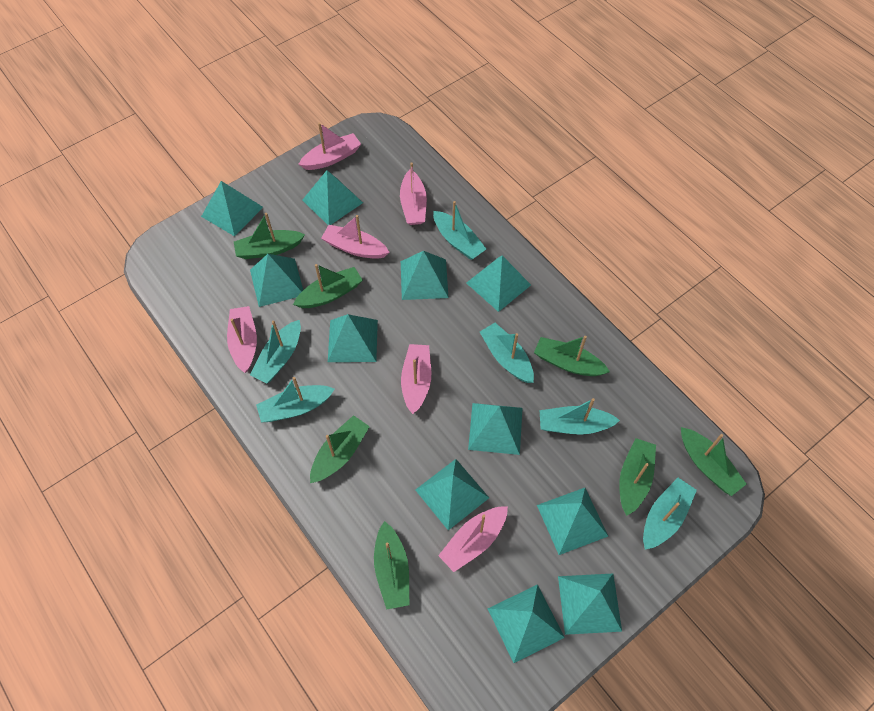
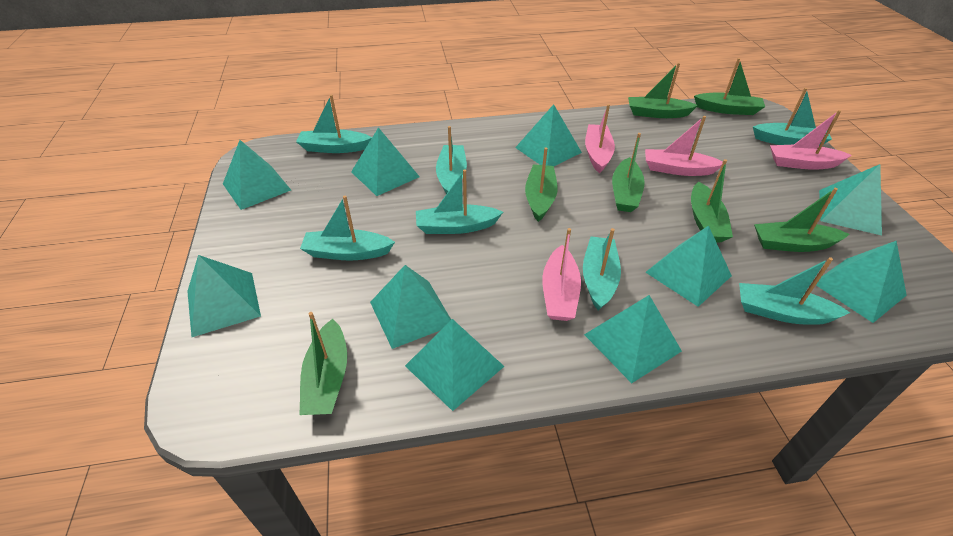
pink boat: 6 -> 4
turquoise boat: 6 -> 7
turquoise pyramid: 11 -> 10

